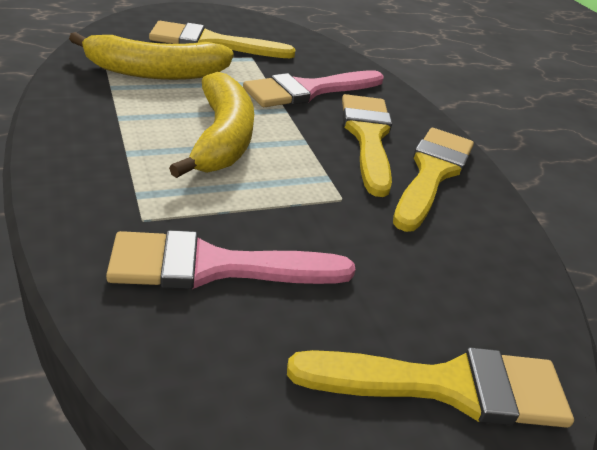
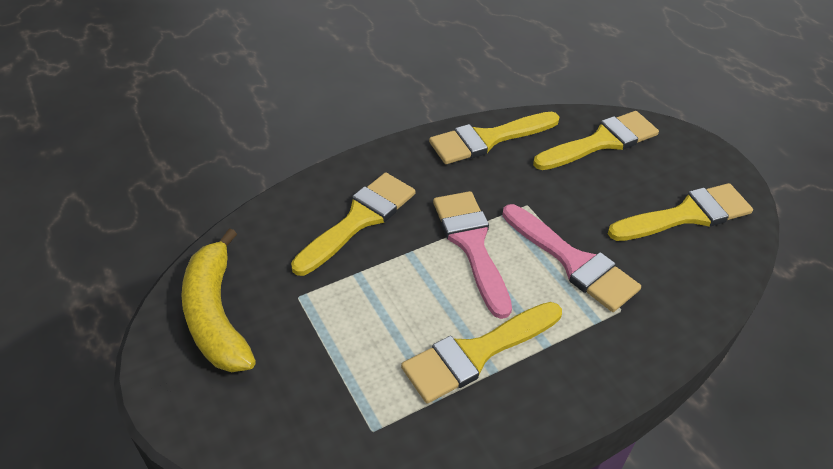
yellow banana: 2 -> 1
yellow brush: 4 -> 5

